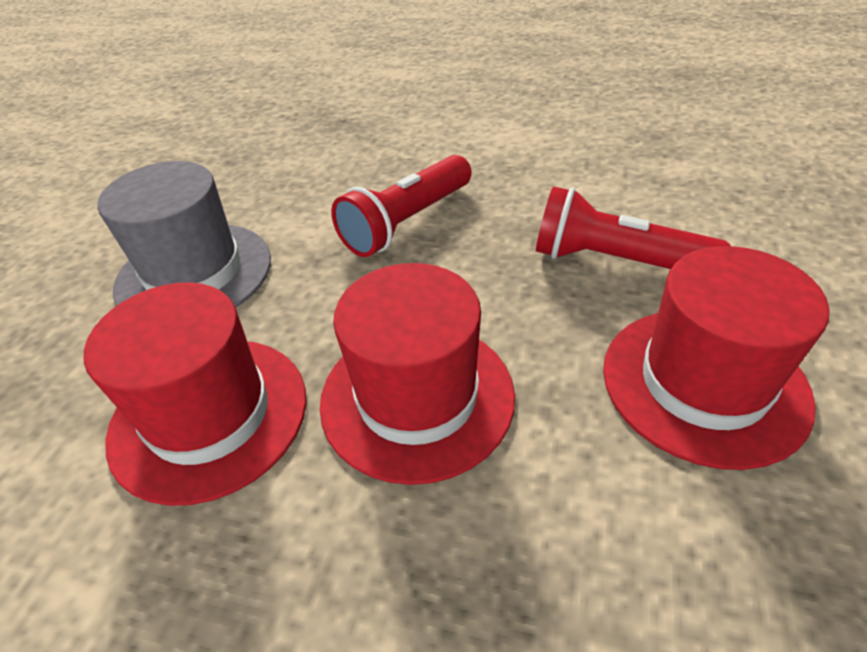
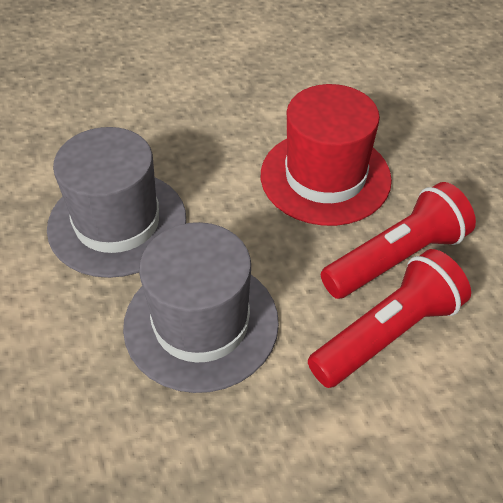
grey hat: 1 -> 2
red hat: 3 -> 1

